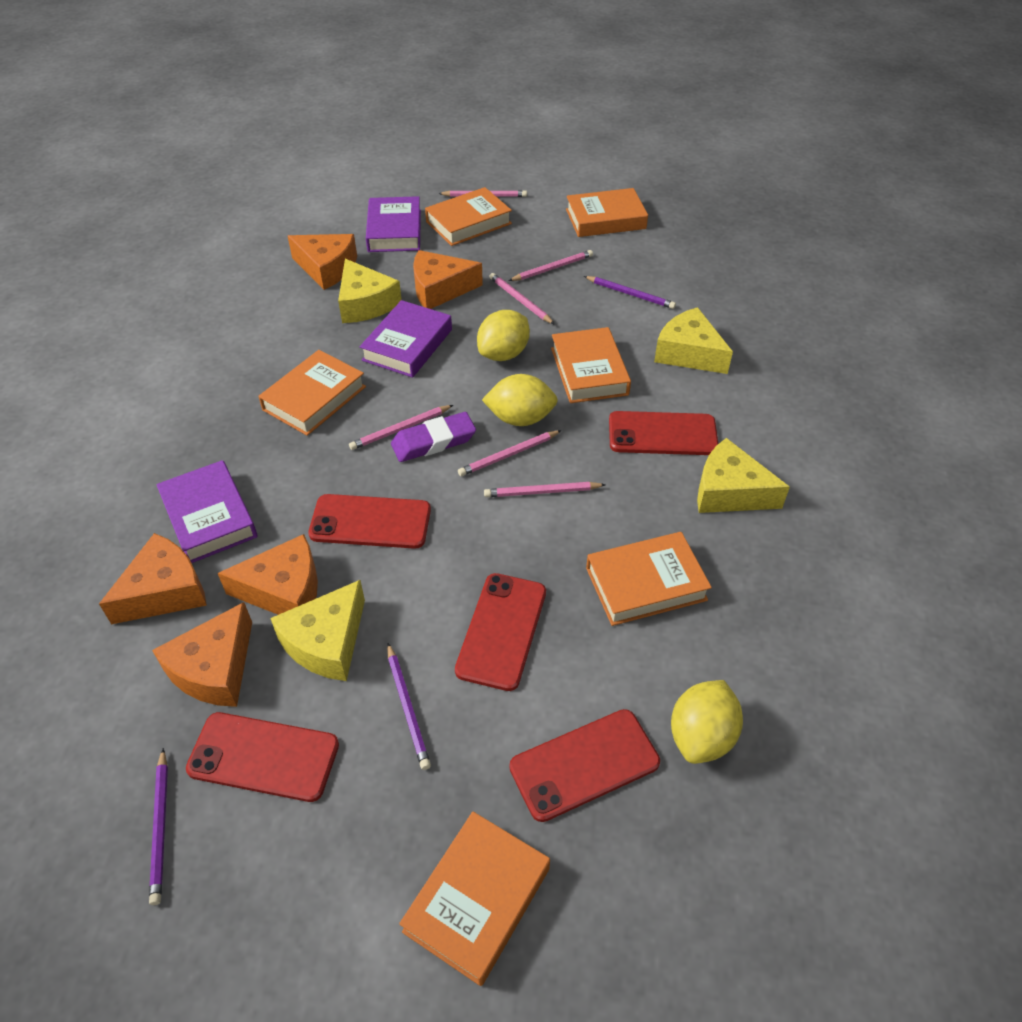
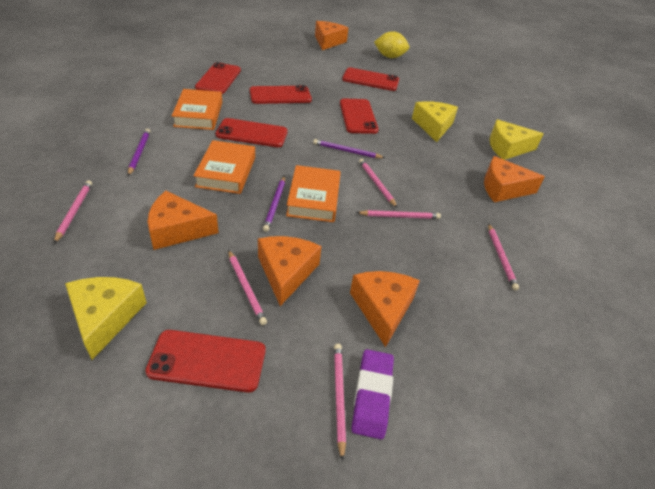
orange book: 6 -> 3
purple book: 3 -> 0
red phone: 5 -> 6
yellow cheese: 4 -> 3
yellow lemon: 3 -> 1

